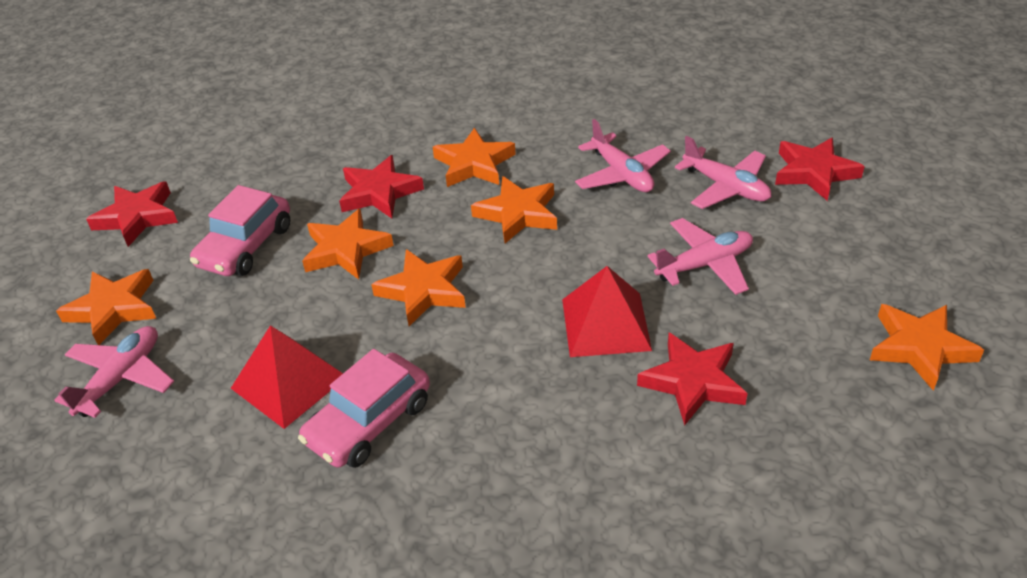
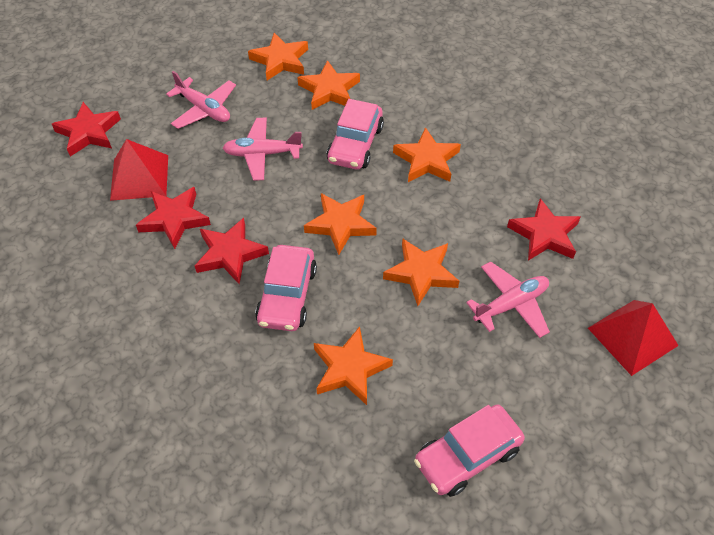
pink car: 2 -> 3
pink plane: 4 -> 3

